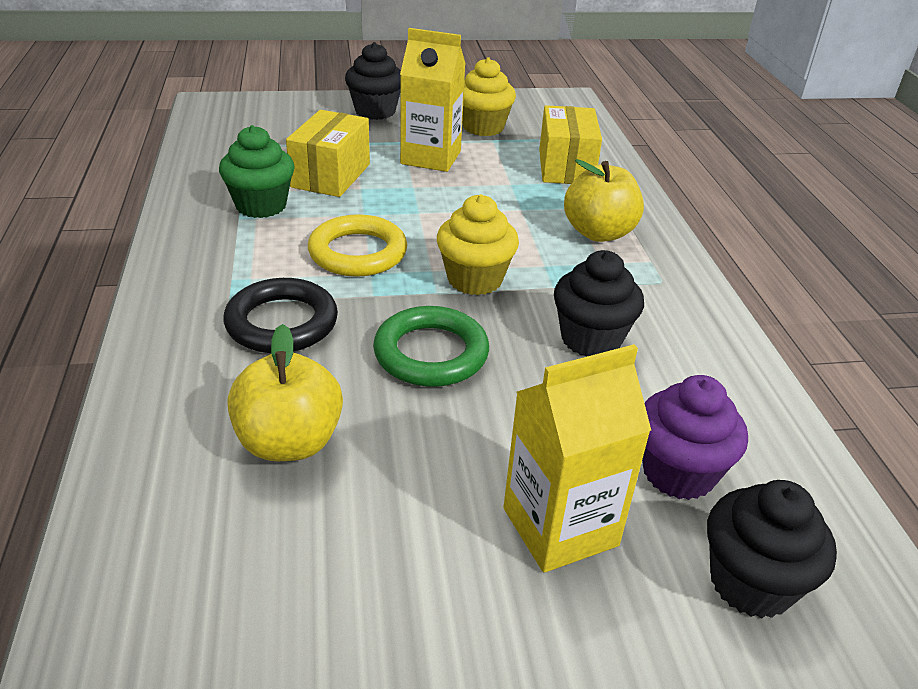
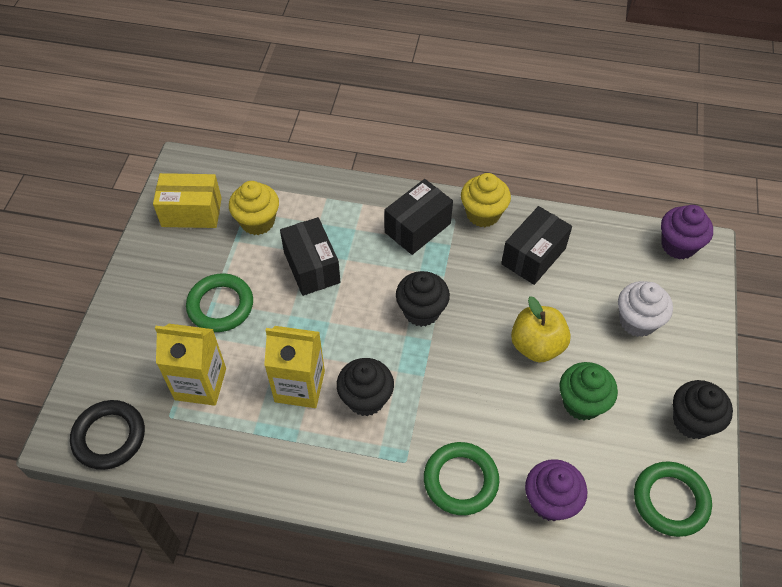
black box: 0 -> 3
green ring: 1 -> 3
purple cupcake: 1 -> 2
white cupcake: 0 -> 1
yellow apple: 2 -> 1
yellow box: 2 -> 1
yellow ring: 1 -> 0

